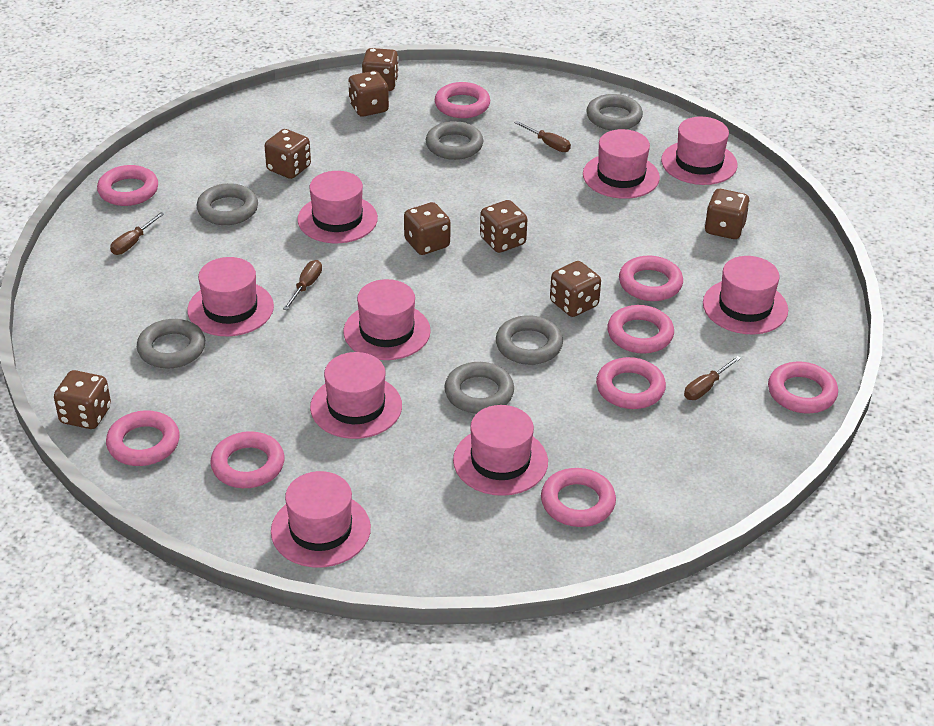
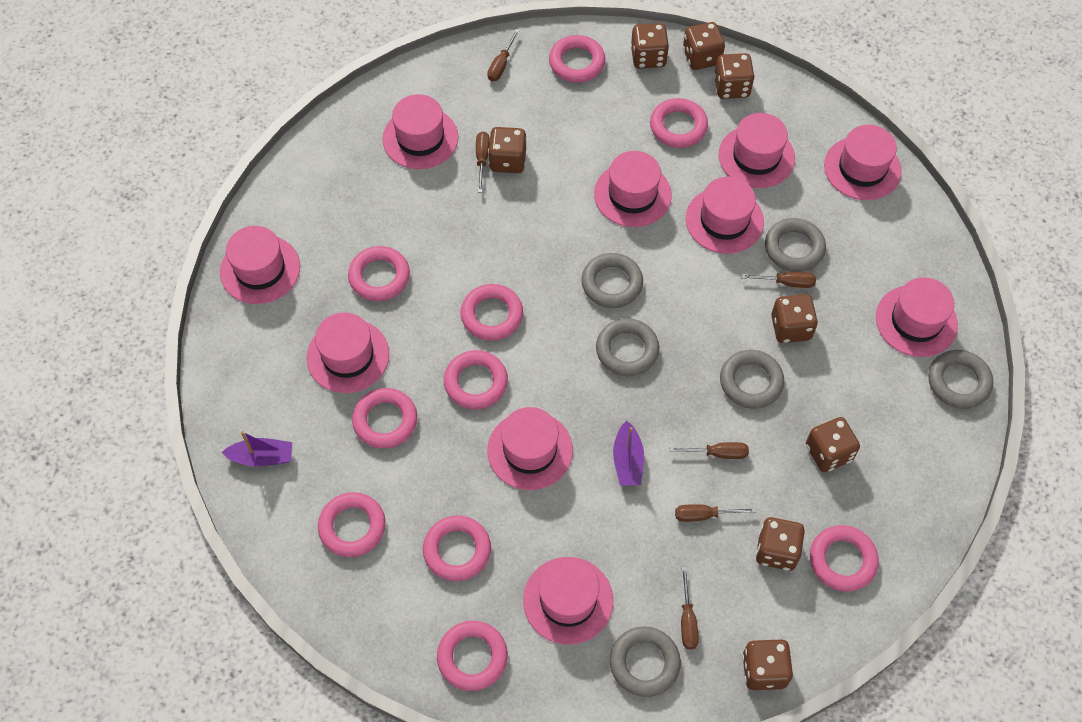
brown screwdriver: 4 -> 6
pink hat: 9 -> 10
pink ring: 9 -> 10
purple boat: 0 -> 2

